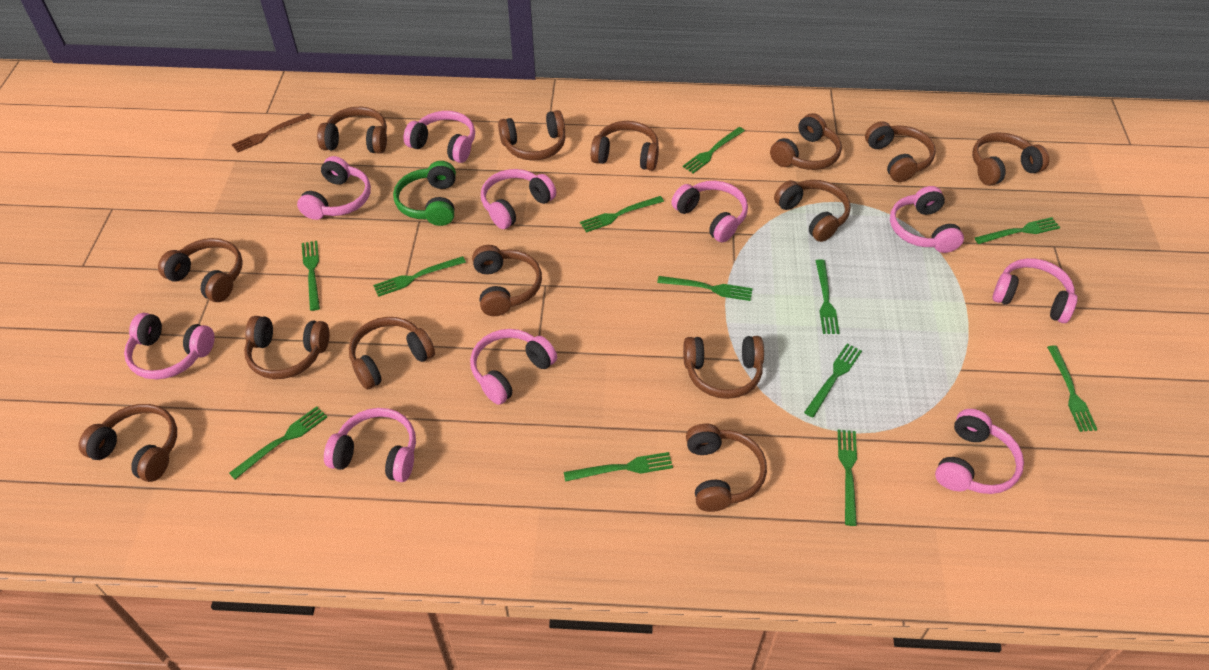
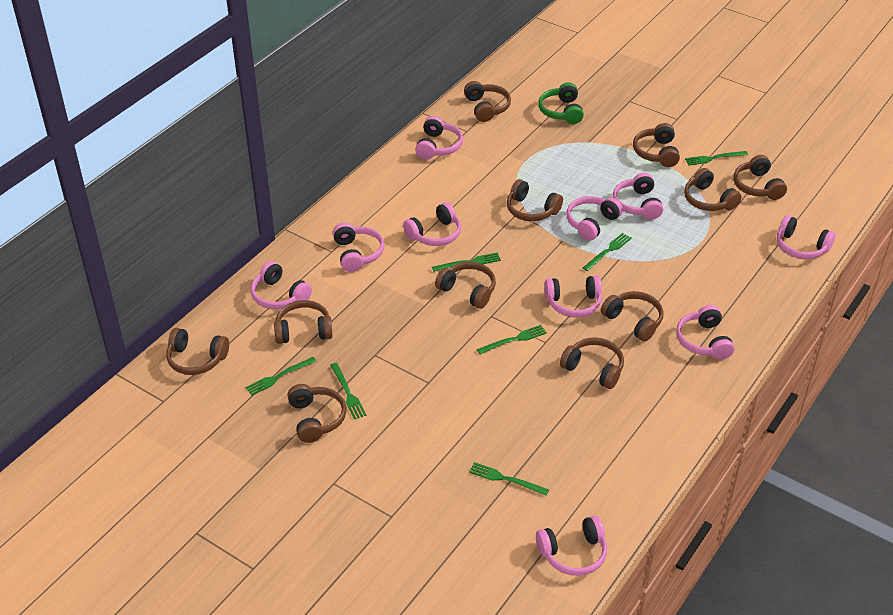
brown fork: 1 -> 0
brown headphones: 14 -> 11
green fork: 12 -> 7

